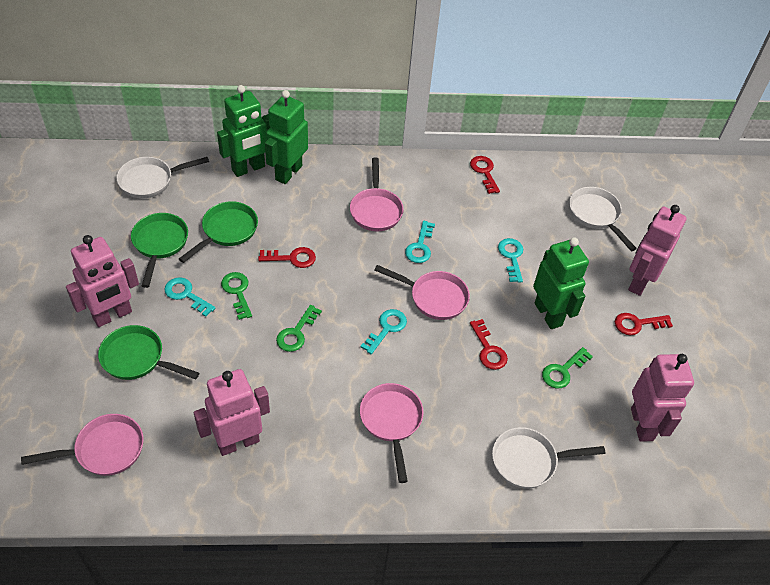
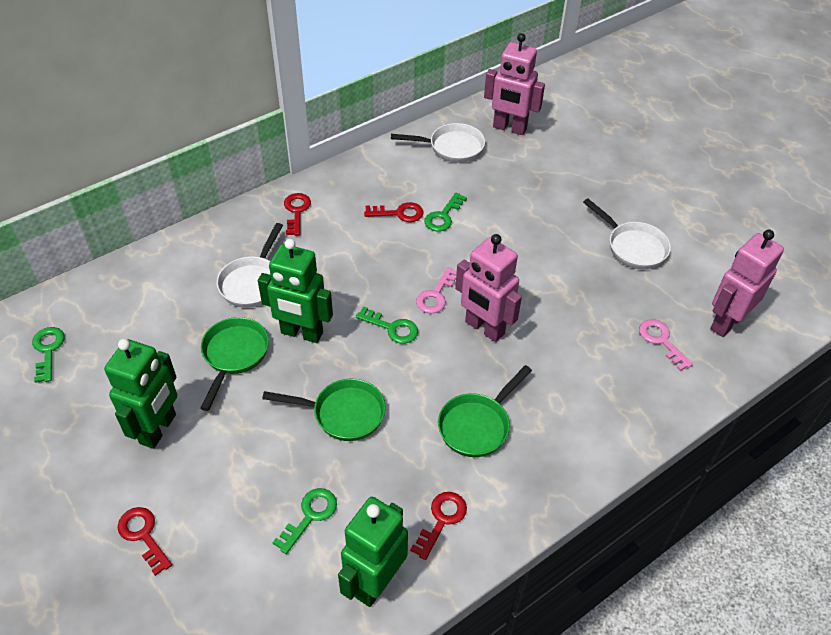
green key: 3 -> 4
pink key: 0 -> 2
pink pan: 4 -> 0
pink robot: 4 -> 3
turquoise key: 4 -> 0

